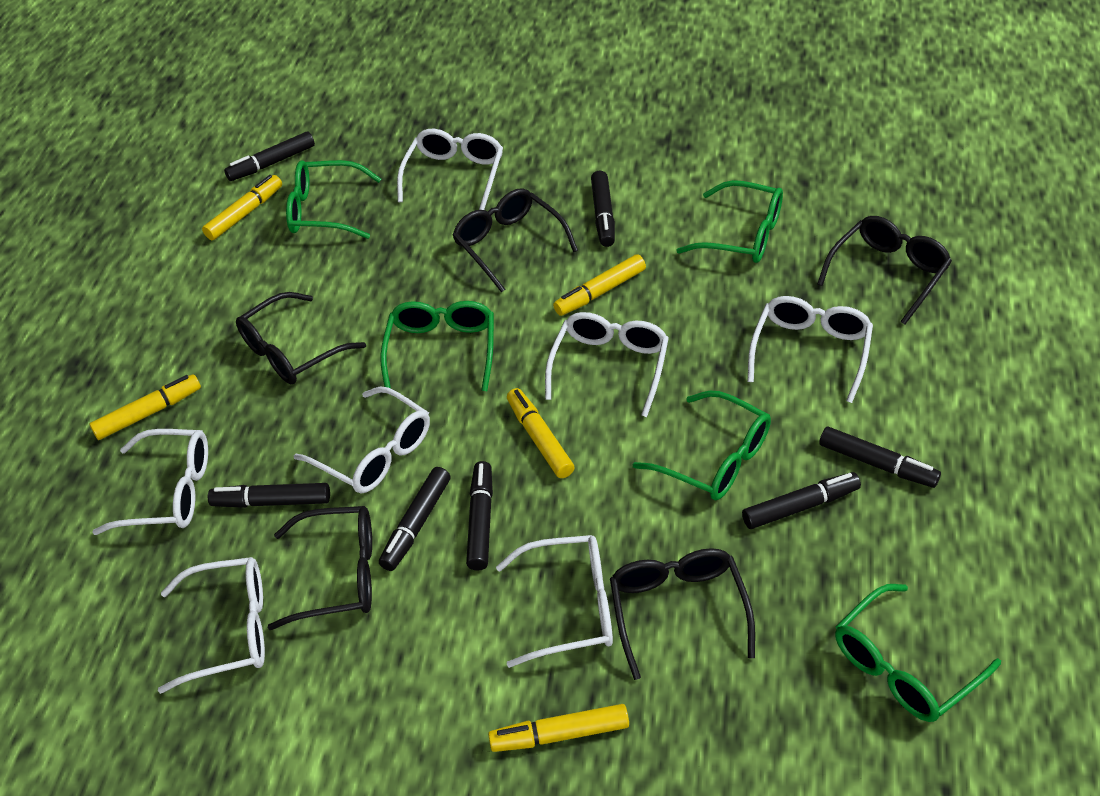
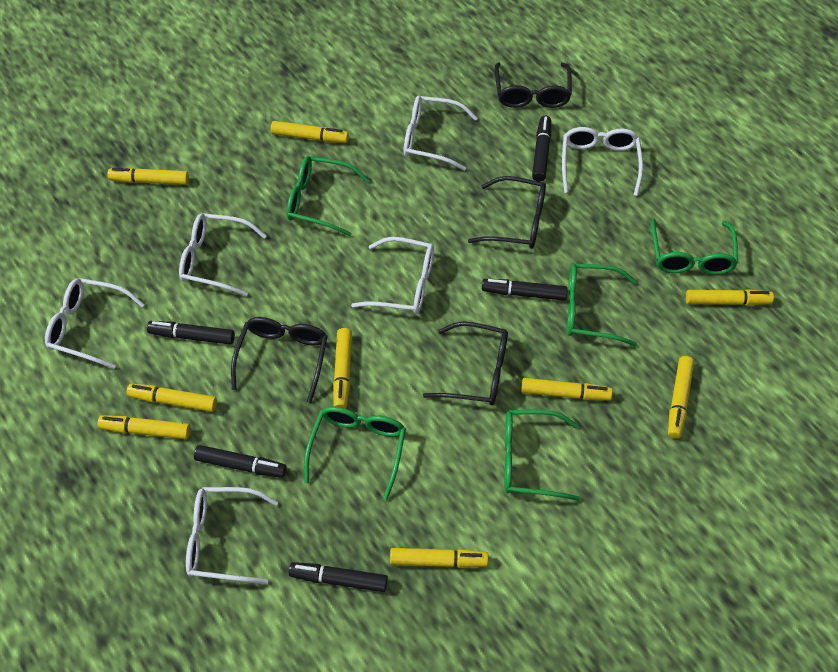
black glasses: 5 -> 4
black marker: 7 -> 5
white glasses: 7 -> 6
yellow marker: 5 -> 9

